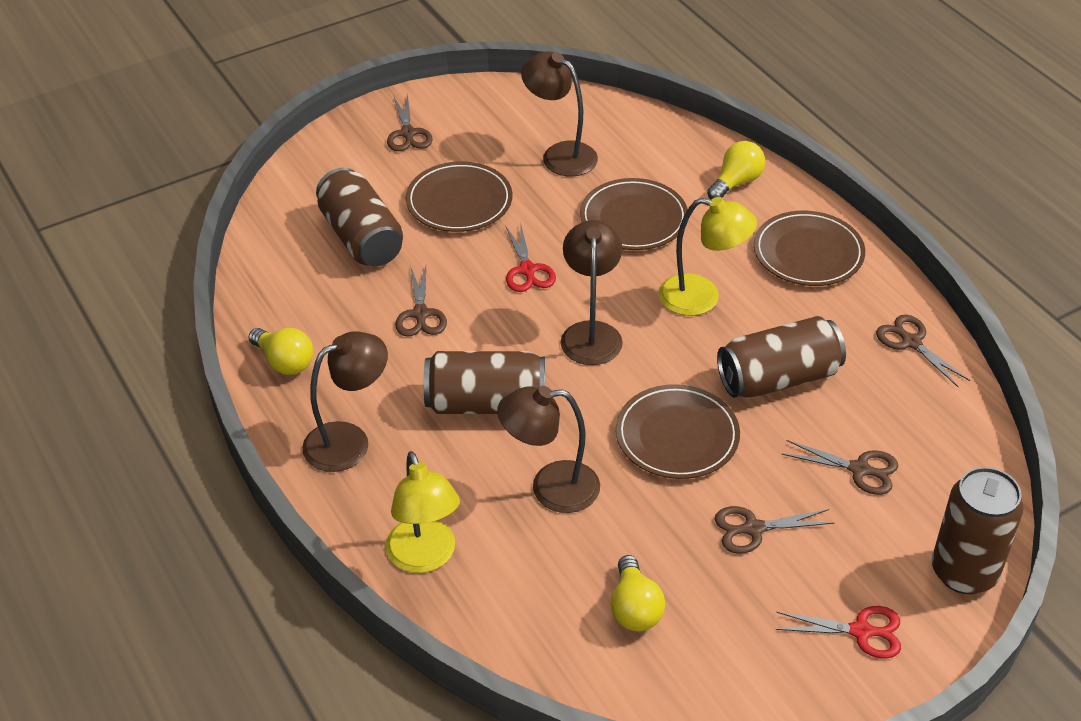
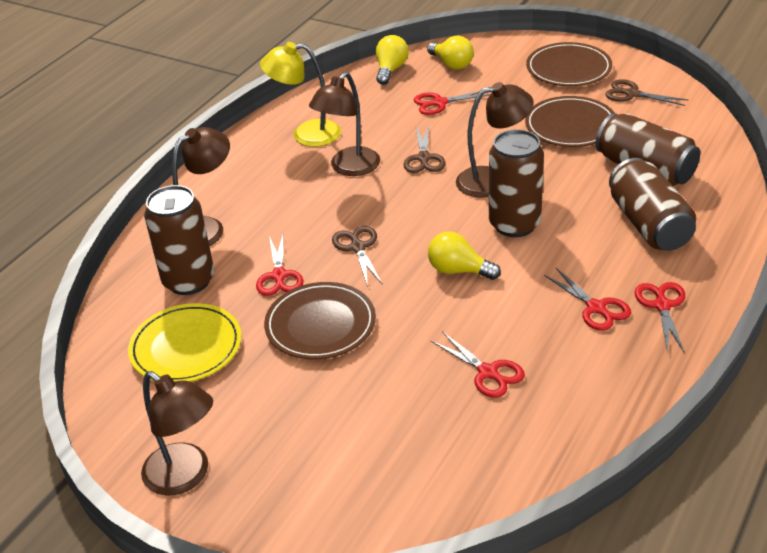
brown plate: 4 -> 3
brown scissors: 5 -> 3
red scissors: 2 -> 5
yellow lamp: 2 -> 1
yellow plate: 0 -> 1

